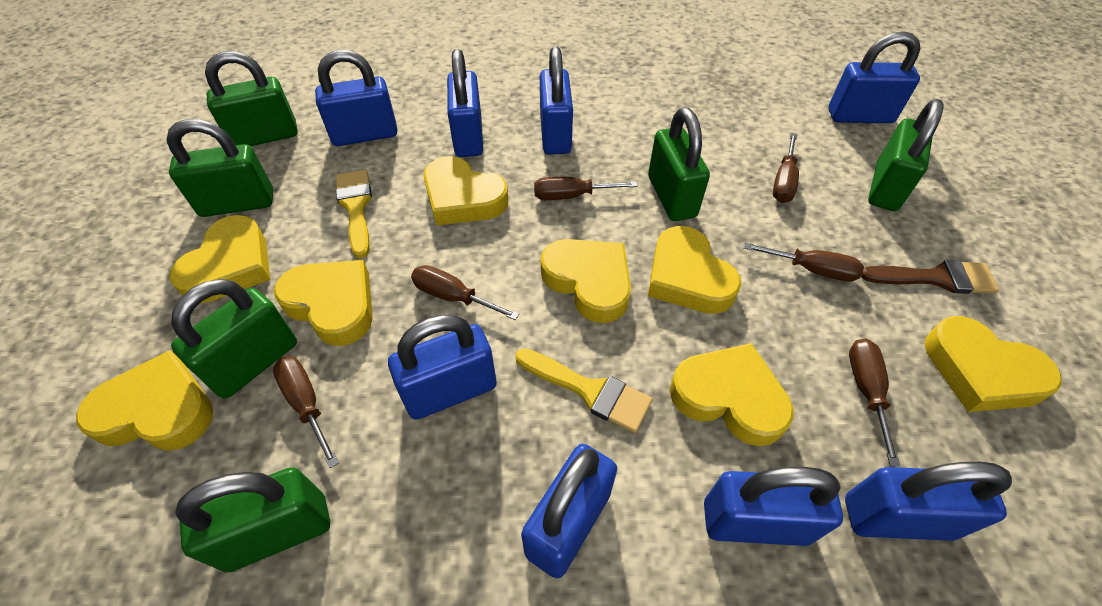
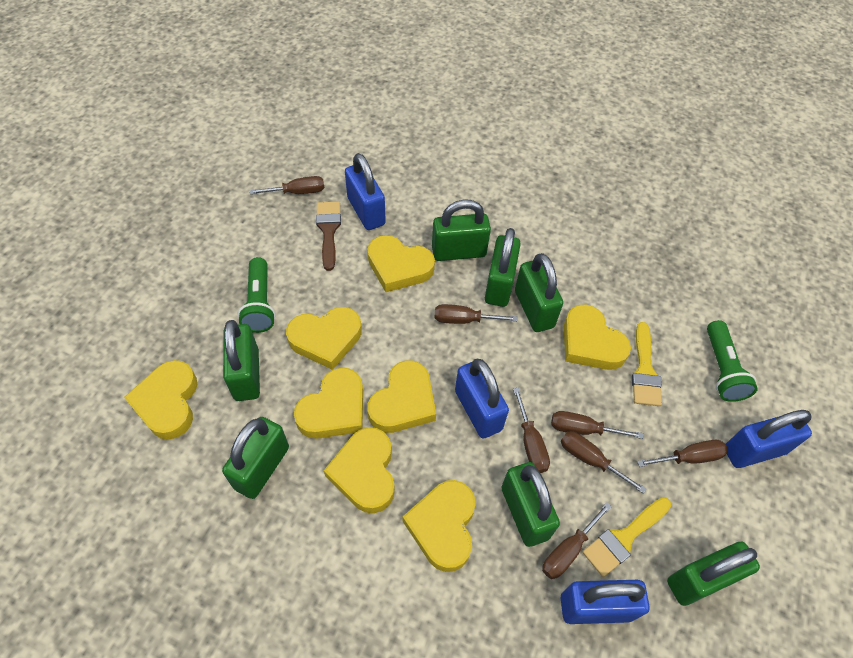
blue padlock: 8 -> 4
brown screwdriver: 6 -> 7
green flashlight: 0 -> 2
green padlock: 6 -> 7

